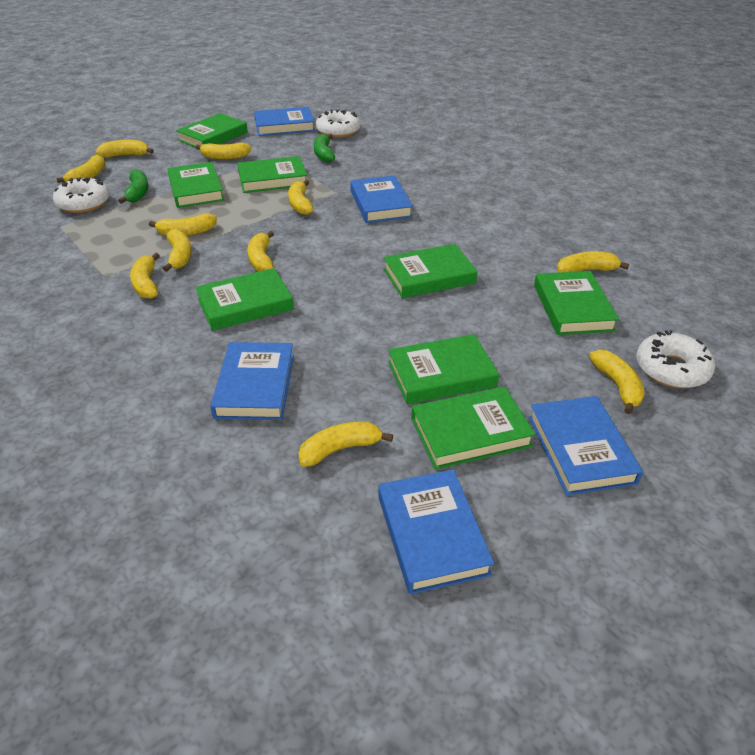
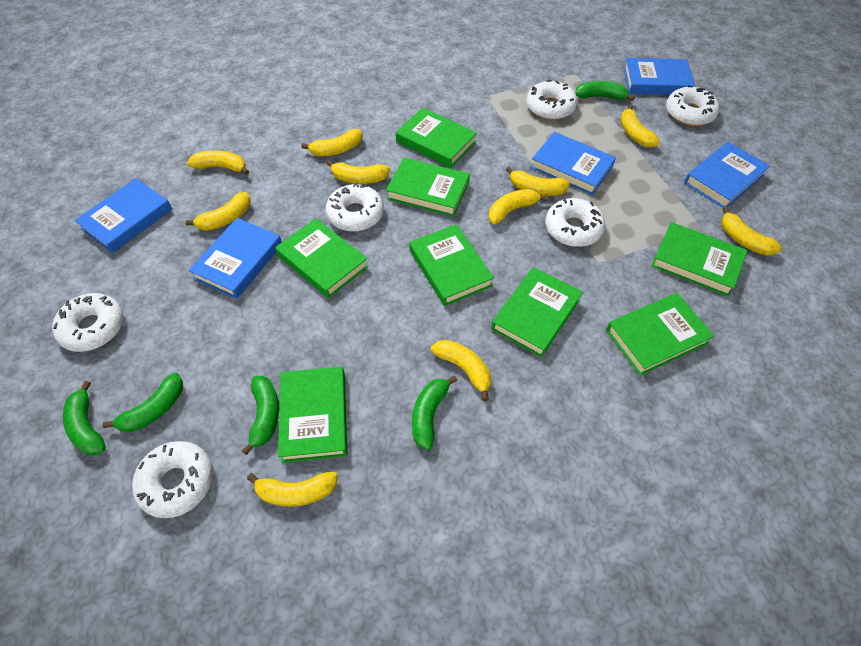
green banana: 2 -> 5
white donut: 3 -> 6
yellow banana: 11 -> 10

